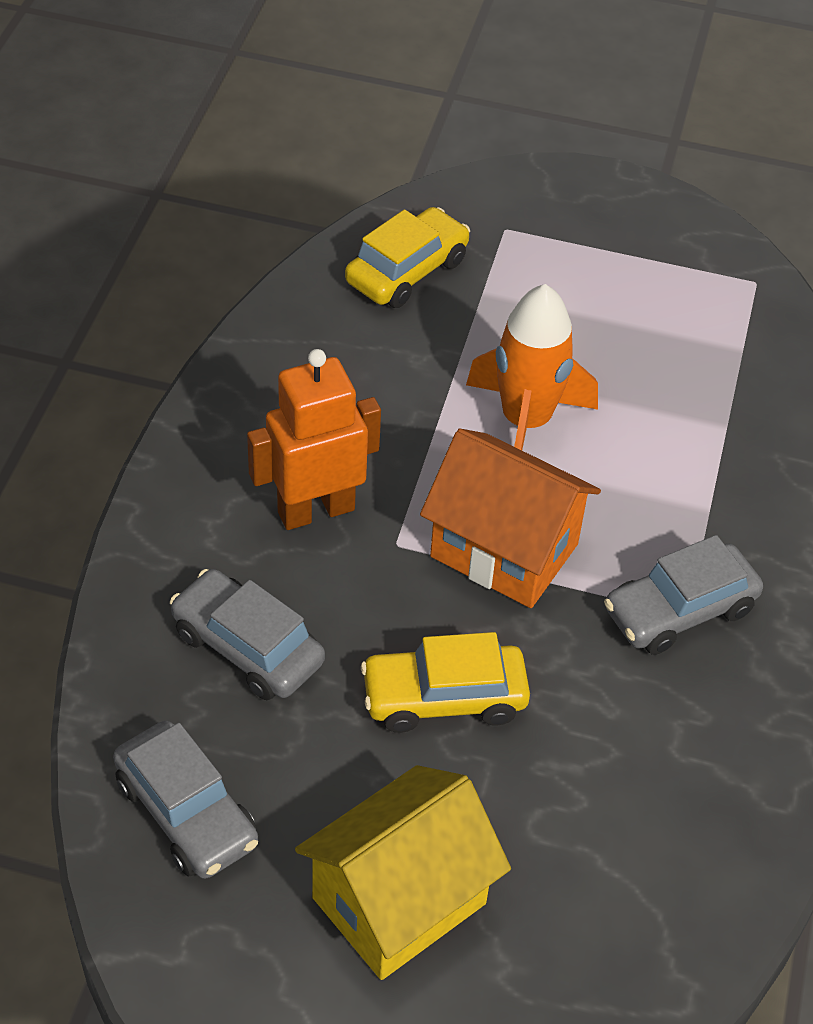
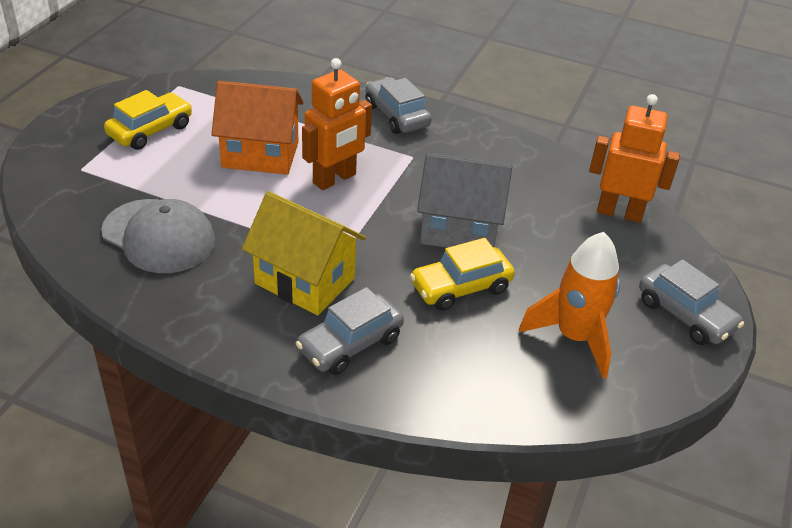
grey cap: 0 -> 1
grey house: 0 -> 1
orange robot: 1 -> 2

